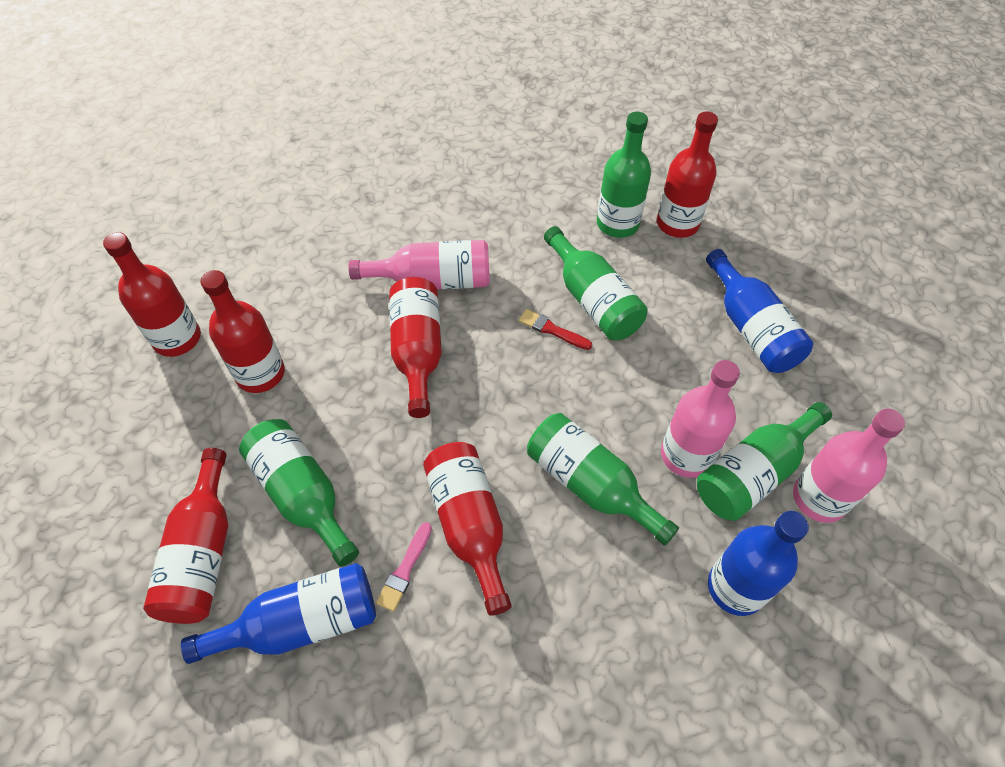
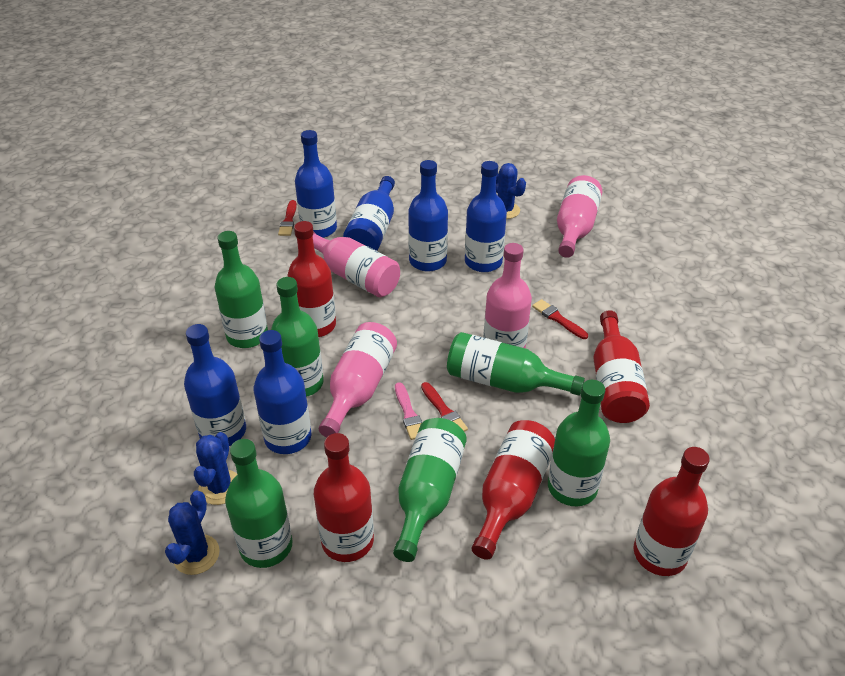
blue bottle: 3 -> 6
blue cactus: 0 -> 3
green bottle: 5 -> 6
pink bottle: 3 -> 4
red bottle: 6 -> 5
red brush: 1 -> 3

